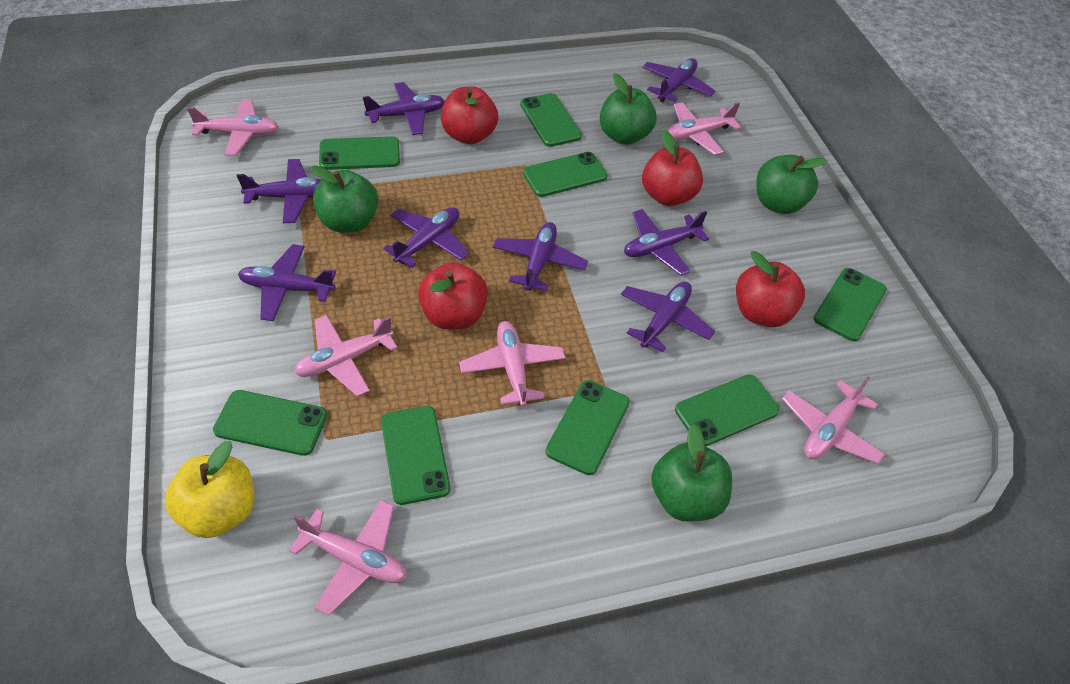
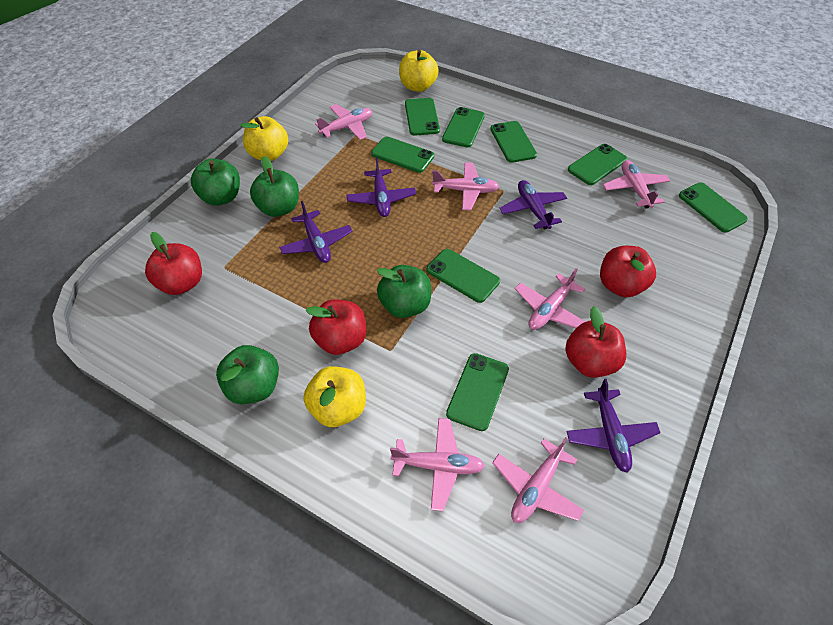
purple plane: 8 -> 4
yellow apple: 1 -> 3

